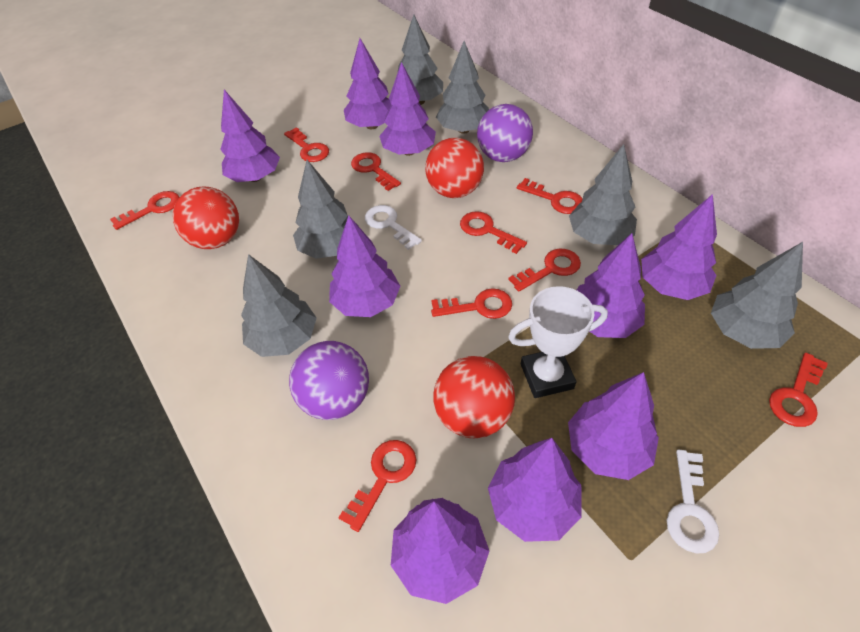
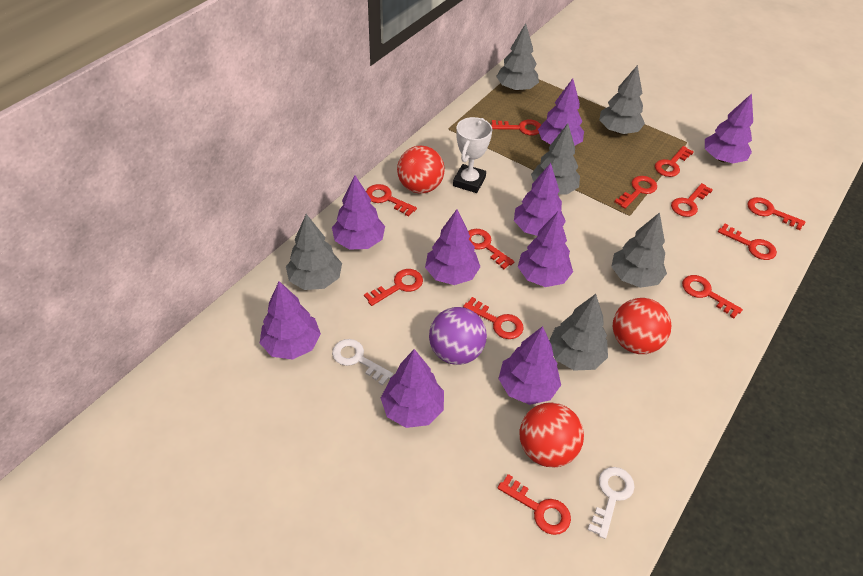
purple ball: 2 -> 1
red key: 9 -> 12

